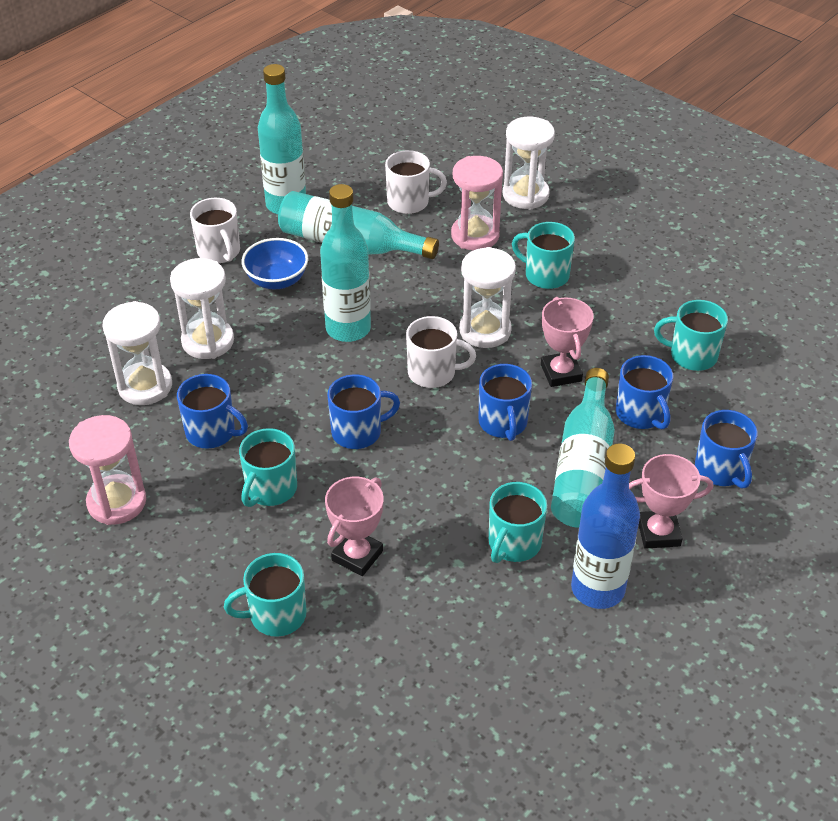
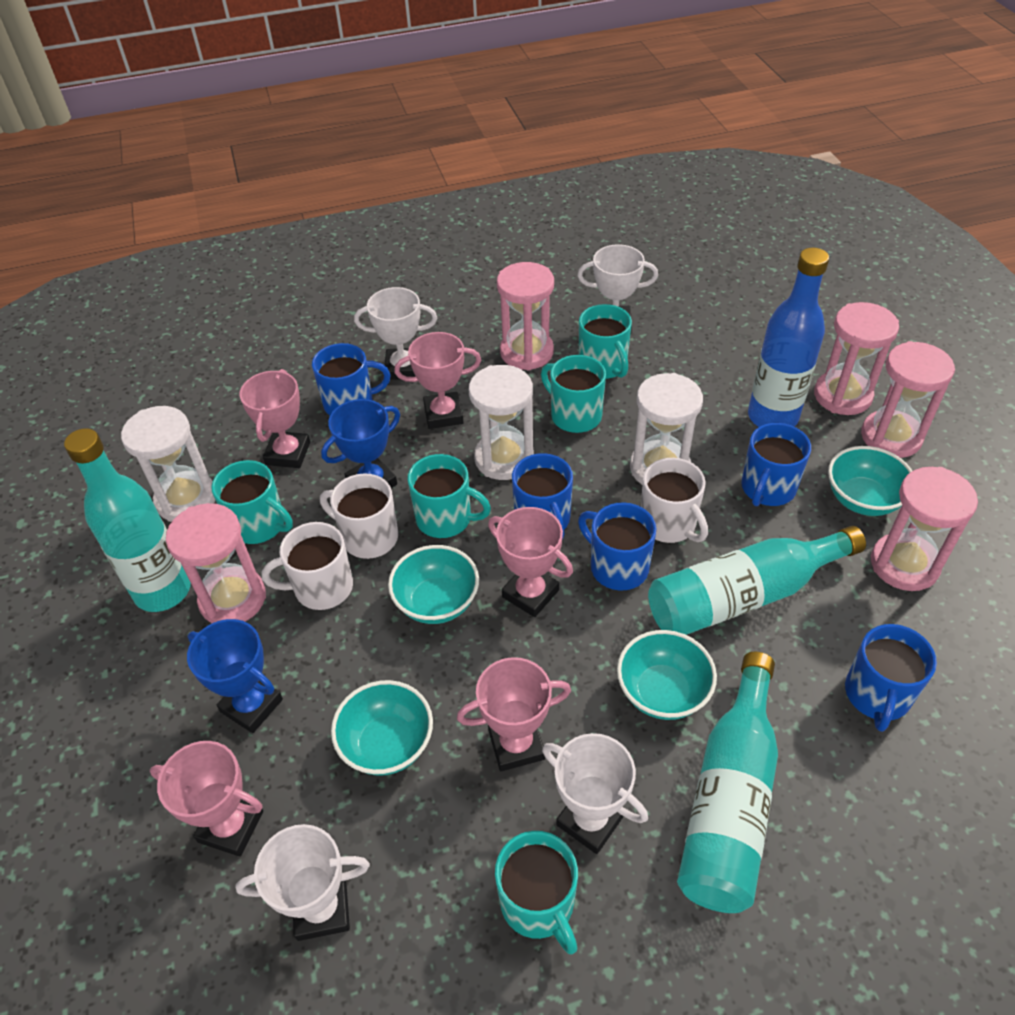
blue bowl: 1 -> 0
blue trophy: 0 -> 2
pink hourglass: 2 -> 5
pink trophy: 3 -> 5
turquoise bottle: 4 -> 3
turquoise bowl: 0 -> 4
white hourglass: 4 -> 3
white trophy: 0 -> 4

